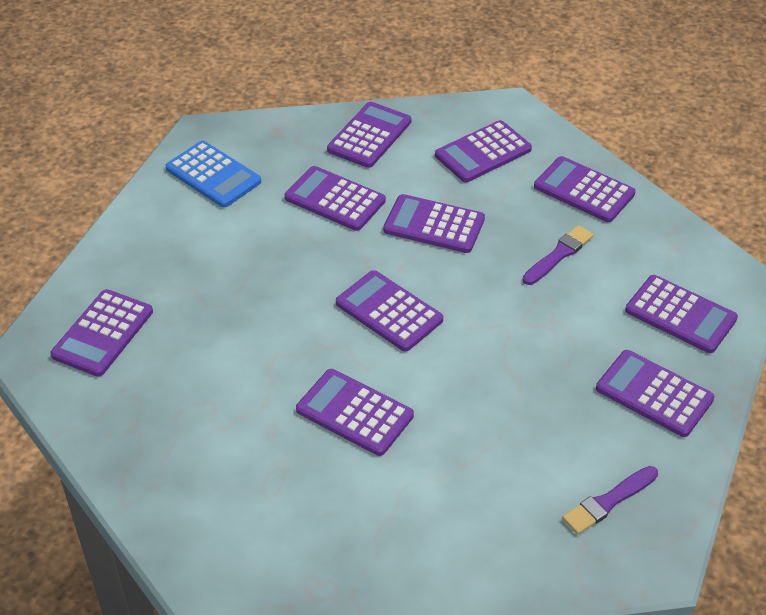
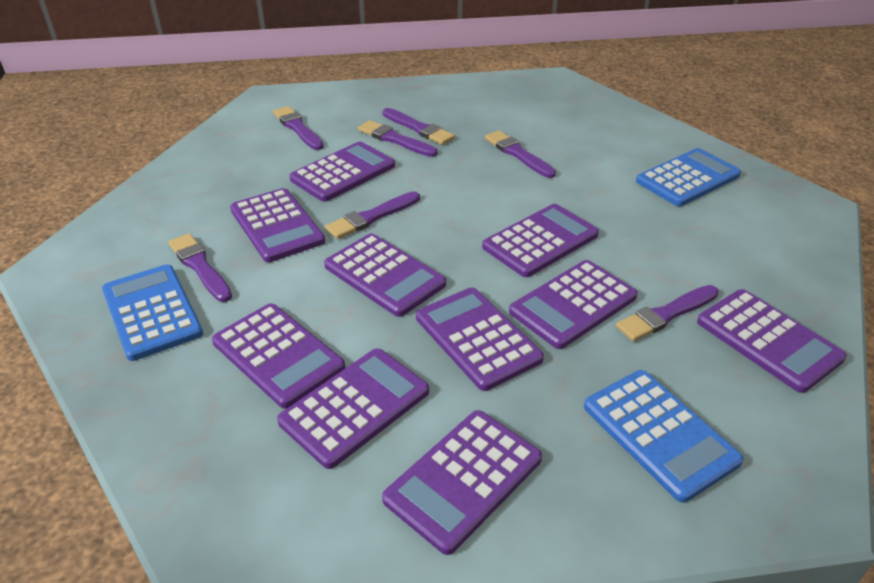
blue calculator: 1 -> 3
purple brush: 2 -> 7

